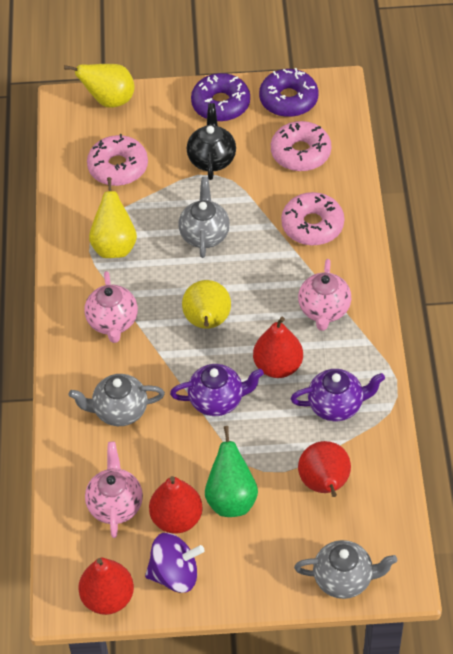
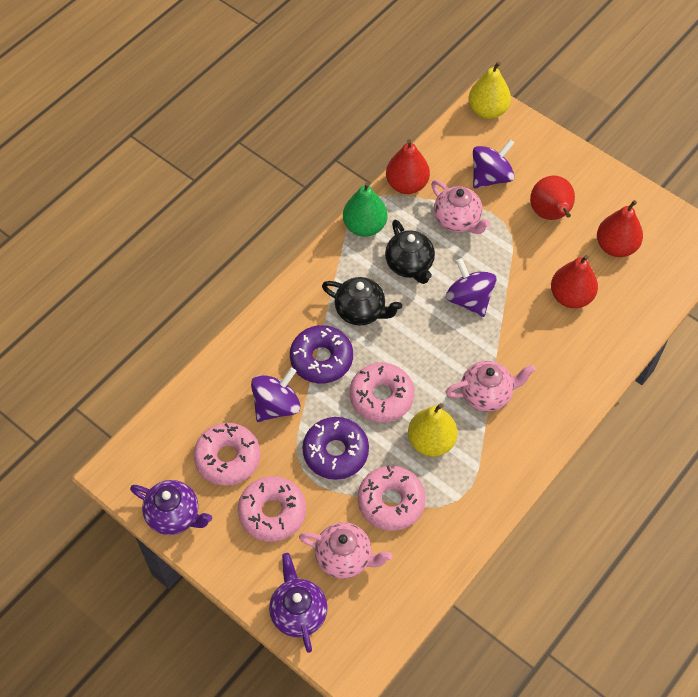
black teapot: 1 -> 2
grey teapot: 3 -> 0
pink donut: 3 -> 4
purple spinning top: 1 -> 3
yellow pear: 3 -> 2

